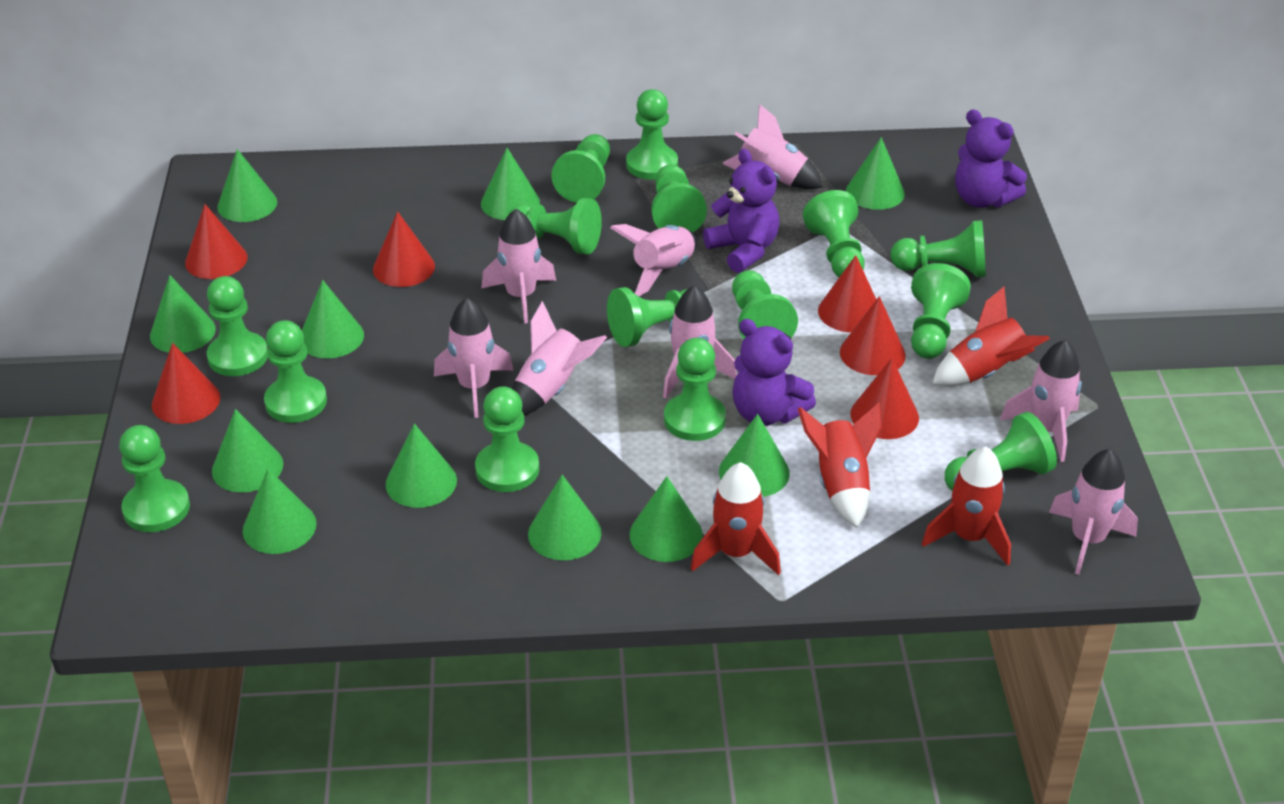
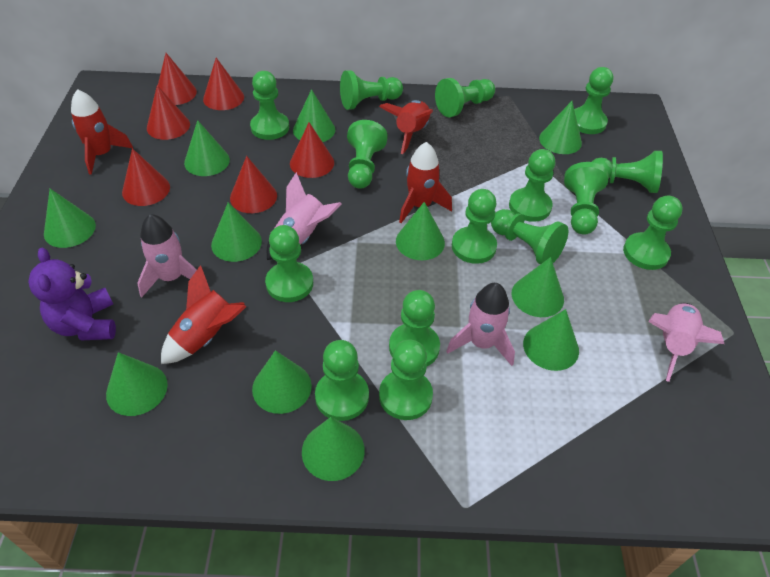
pink rocket: 8 -> 4
purple teddy bear: 3 -> 1

